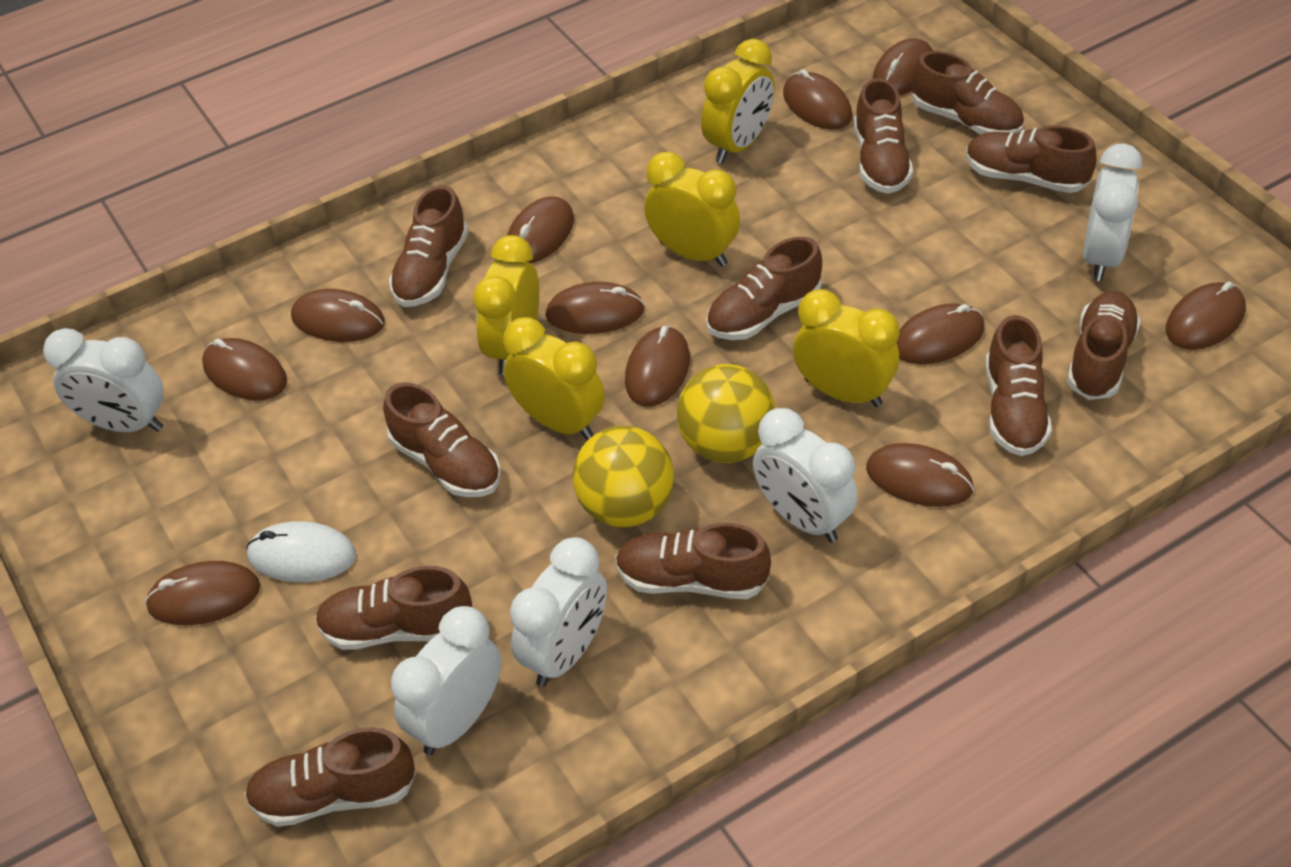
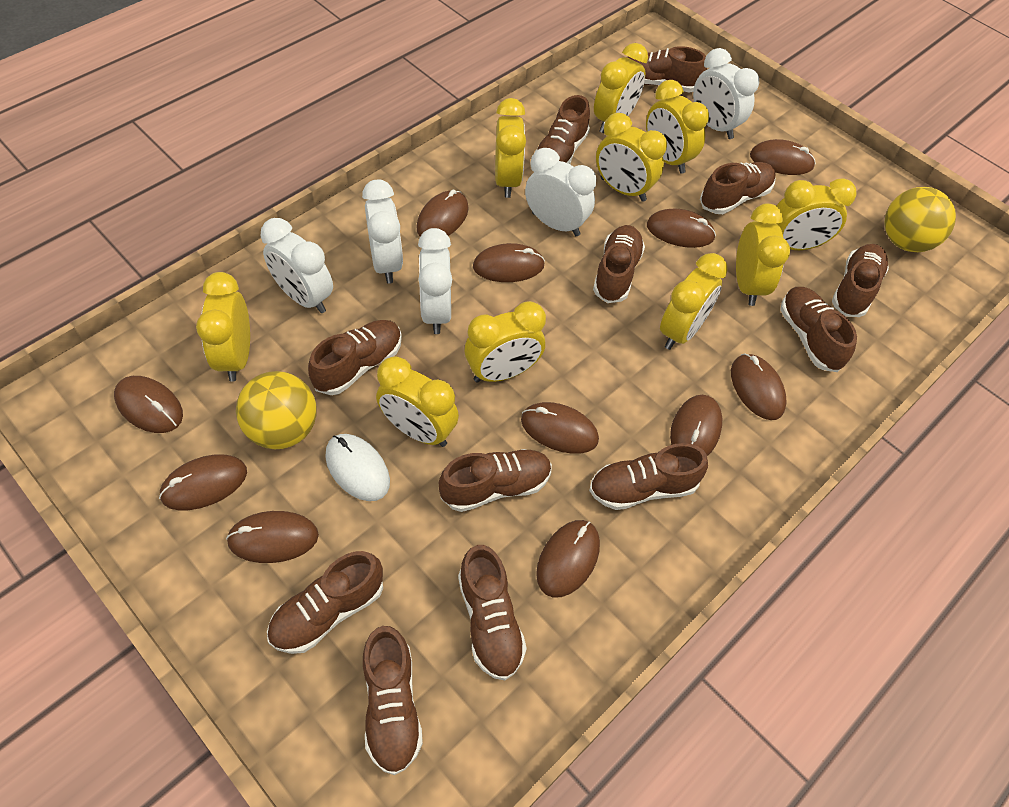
brown shoe: 11 -> 12
yellow clock: 5 -> 10

